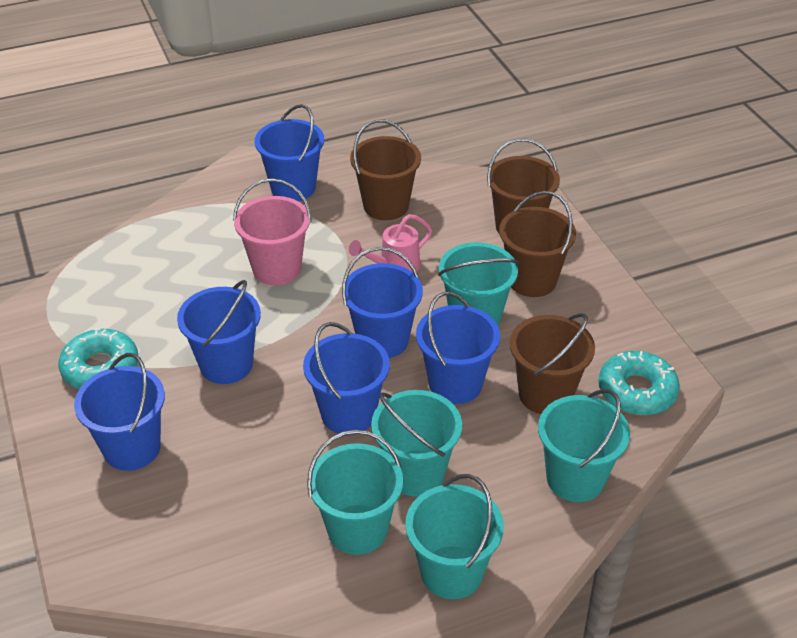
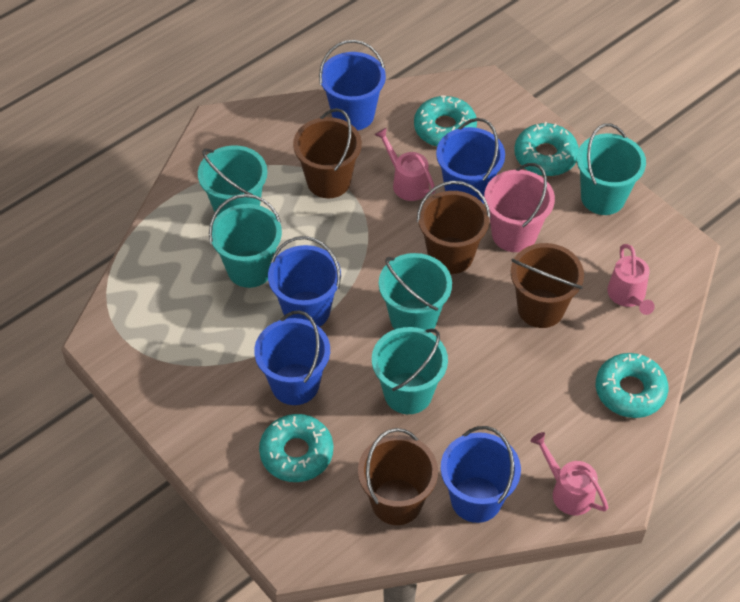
blue bucket: 6 -> 5
pink watering can: 1 -> 3
turquoise donut: 2 -> 4

